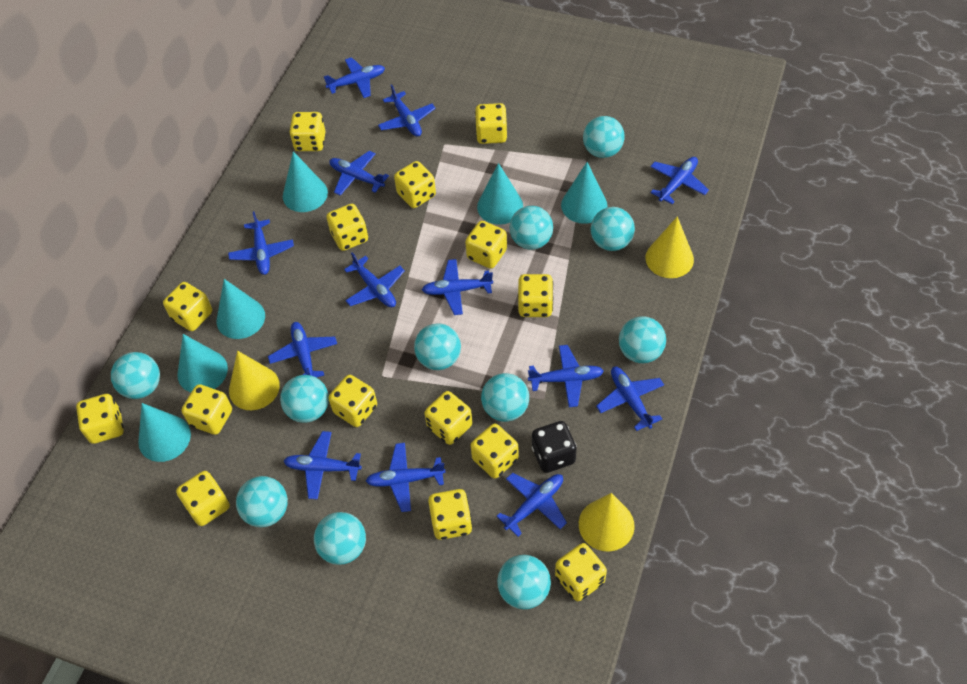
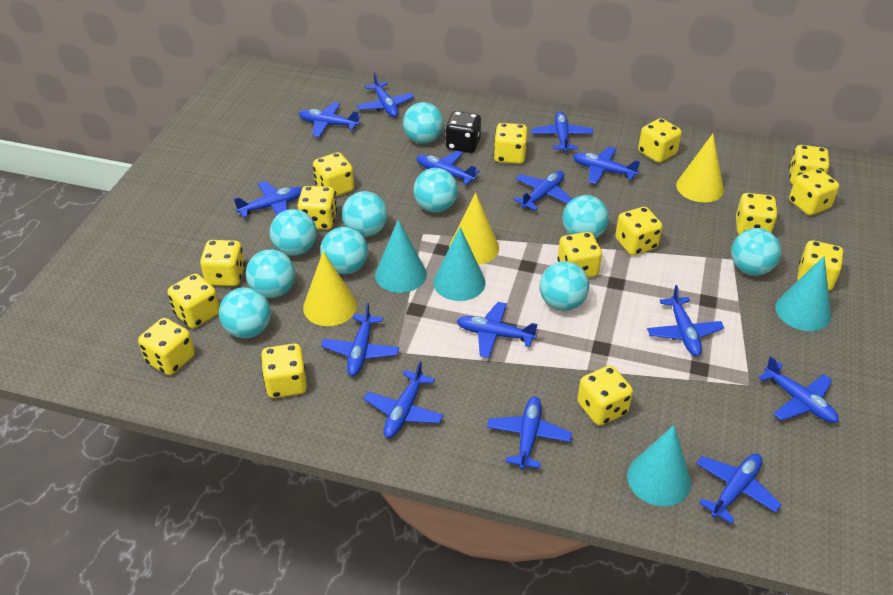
blue plane: 13 -> 14
turquoise ball: 11 -> 10
turquoise cone: 6 -> 4

